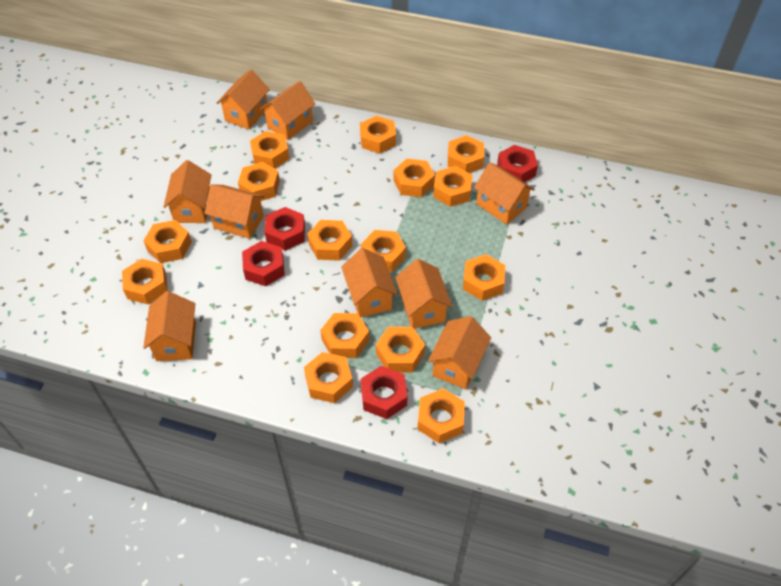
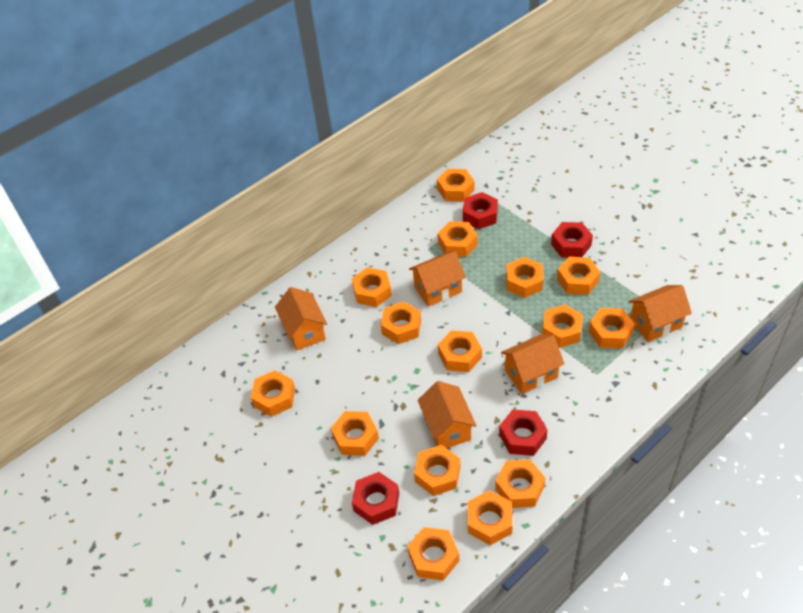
orange house: 9 -> 5

